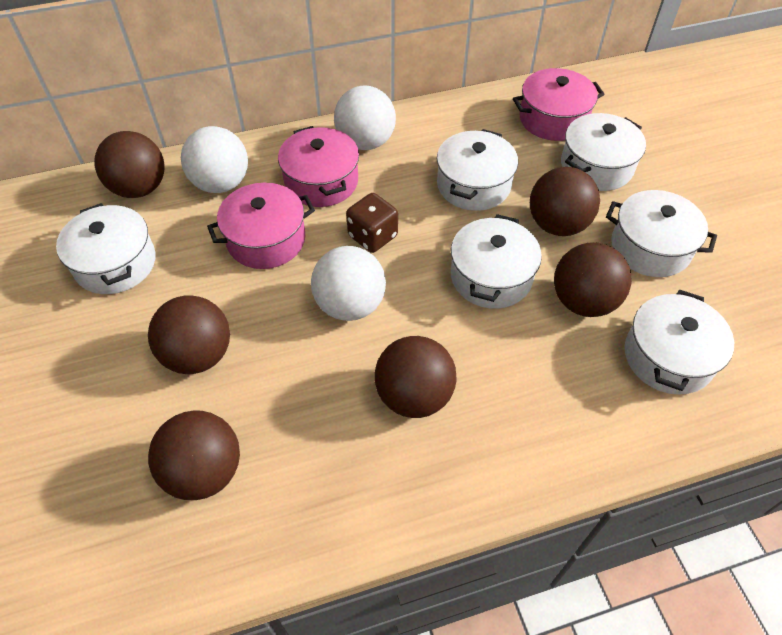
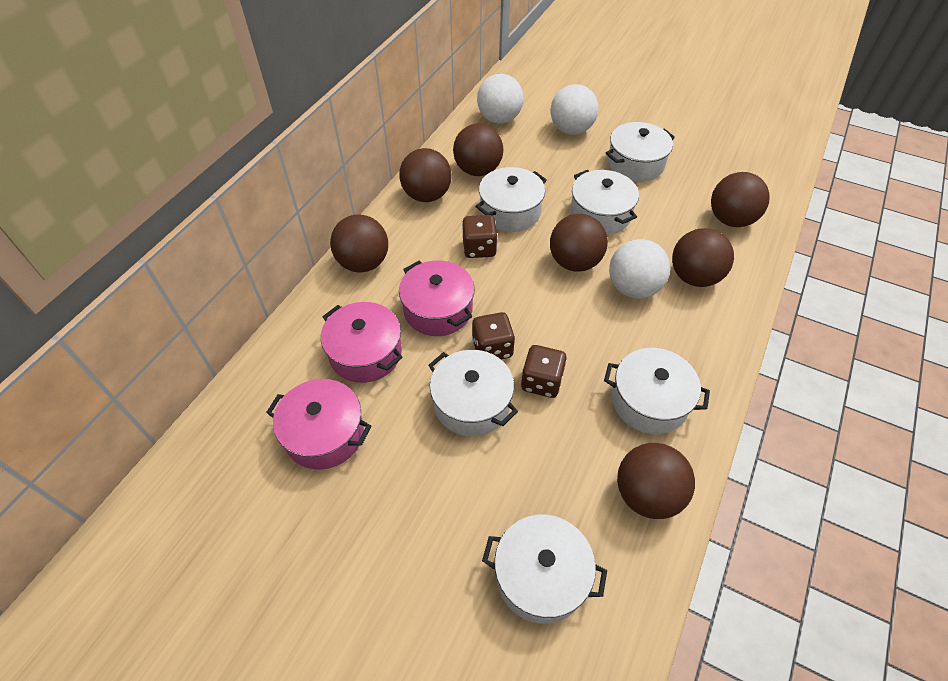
brown ball: 6 -> 7
brown dice: 1 -> 3

